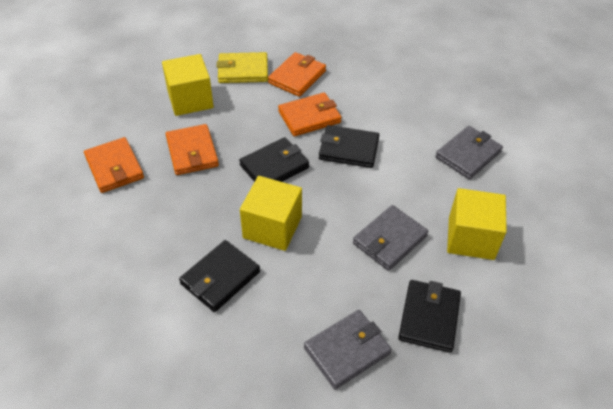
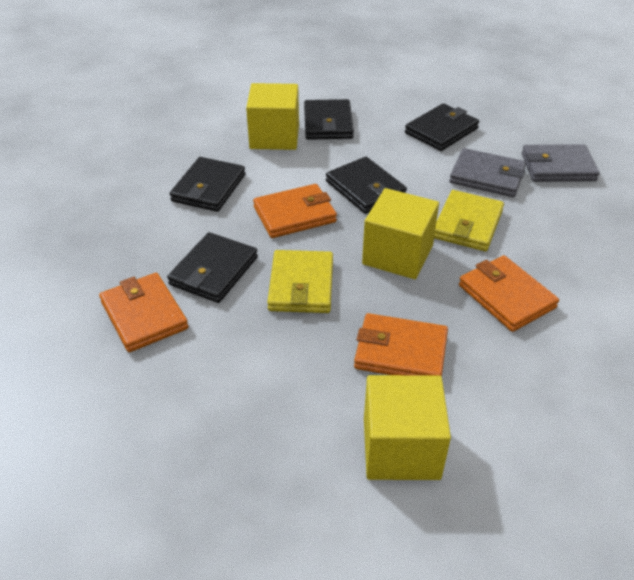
black wallet: 4 -> 5
grey wallet: 3 -> 2
yellow wallet: 1 -> 2

